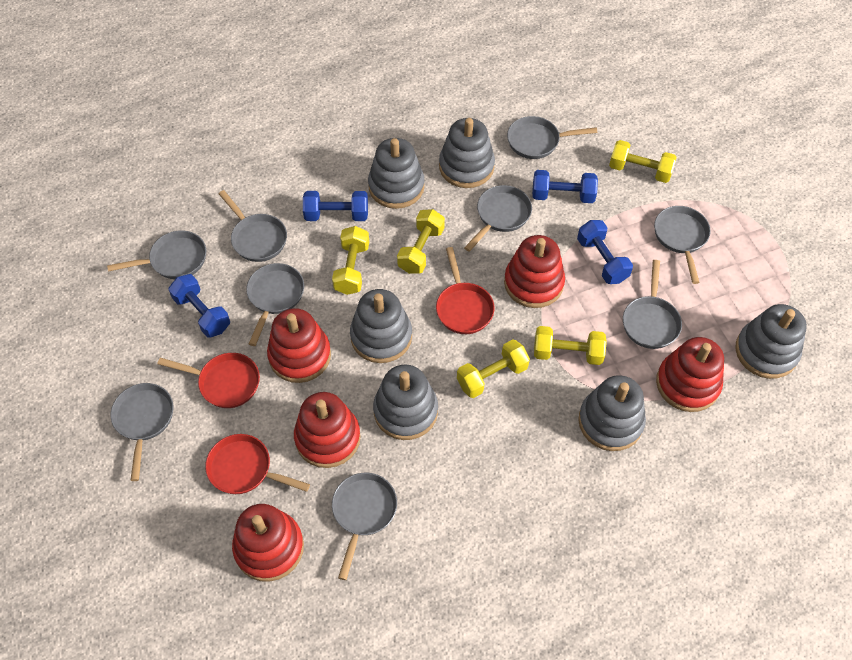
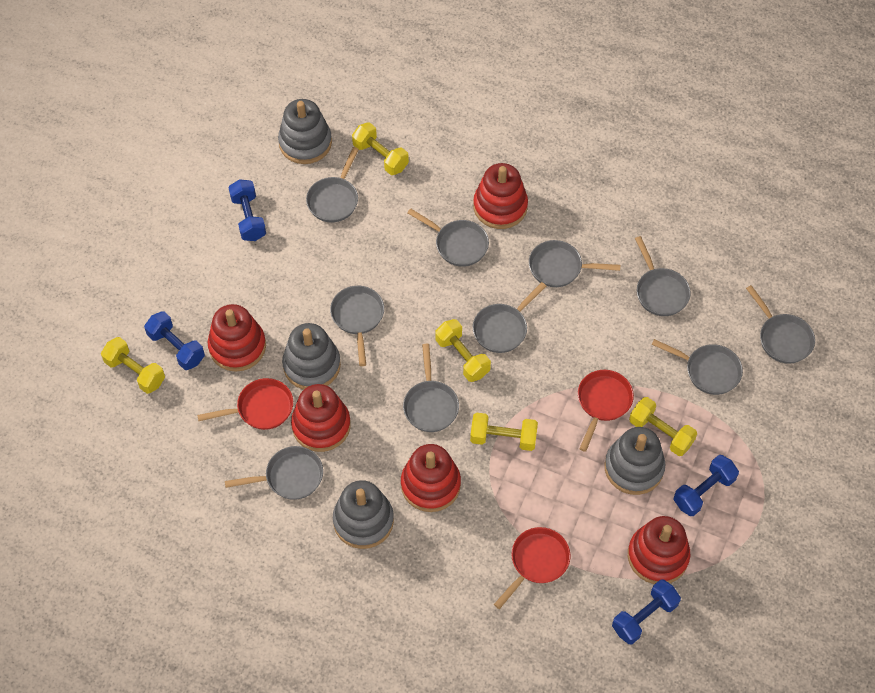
grey pan: 9 -> 10
grey stacking toy: 6 -> 4

